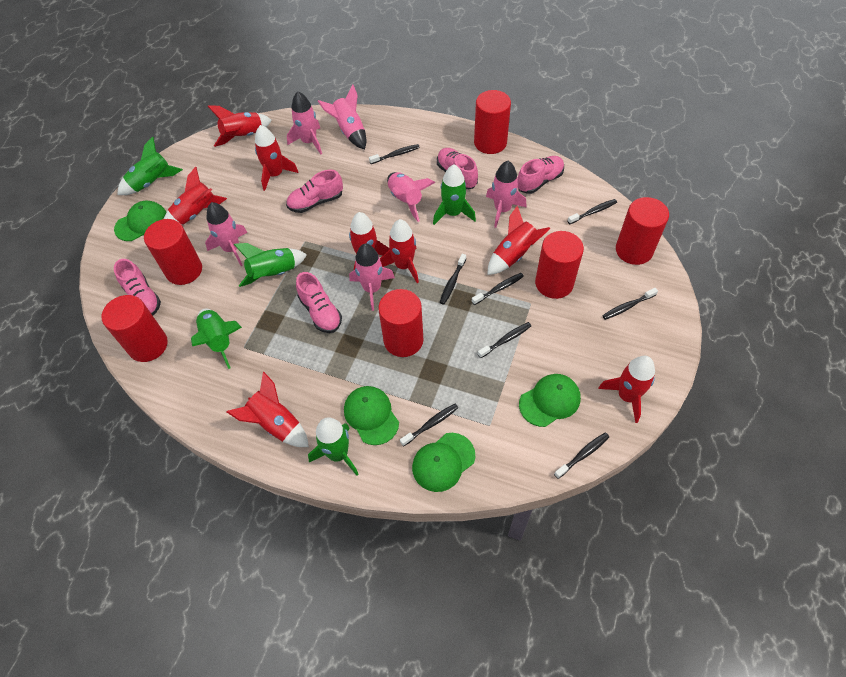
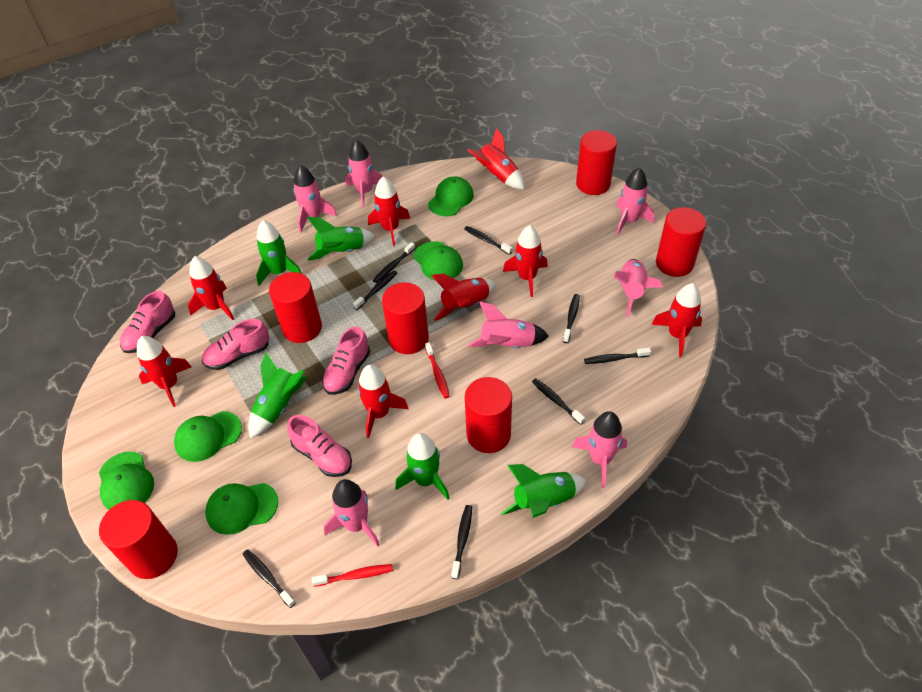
green cap: 4 -> 5
pink rocket: 6 -> 7
pink shoe: 5 -> 4
red toothbrush: 0 -> 2

